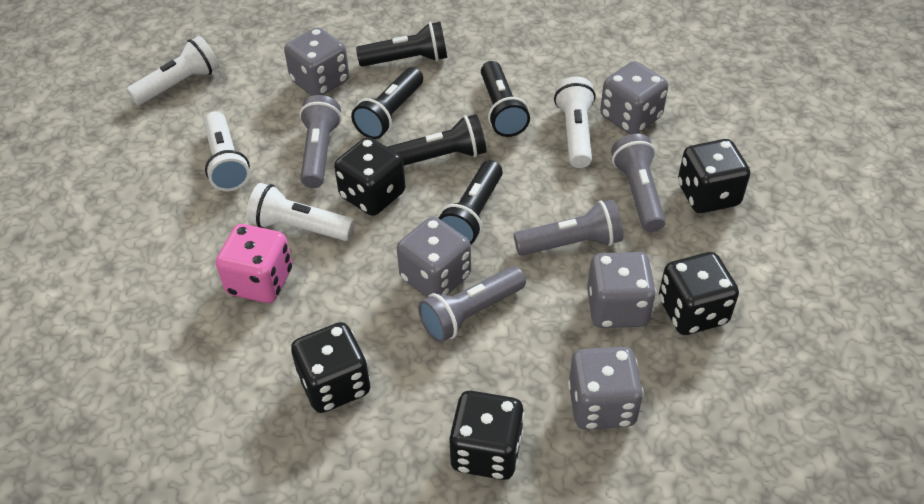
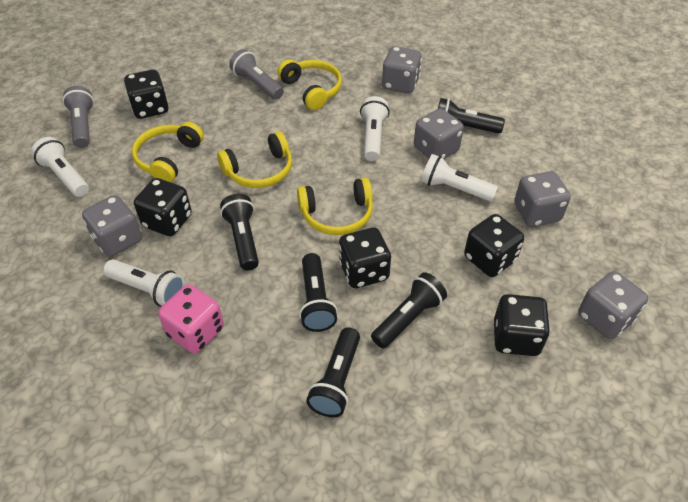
grey flashlight: 4 -> 2
yellow headphones: 0 -> 4

